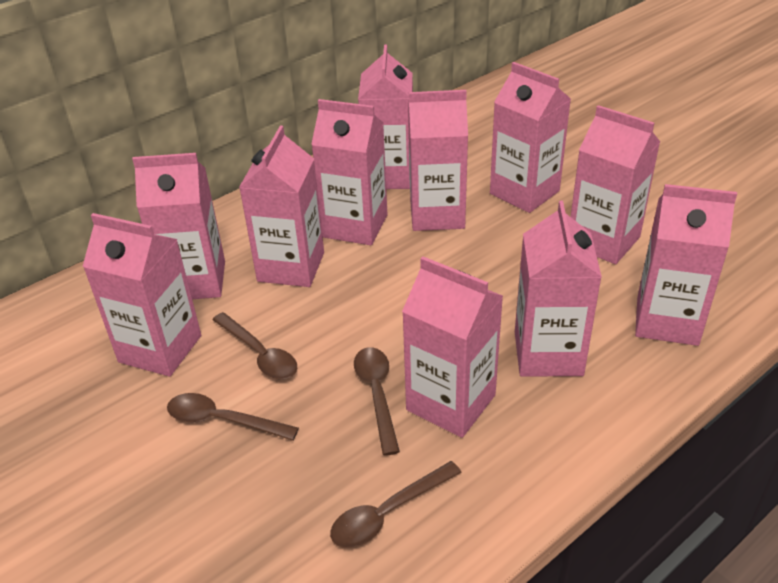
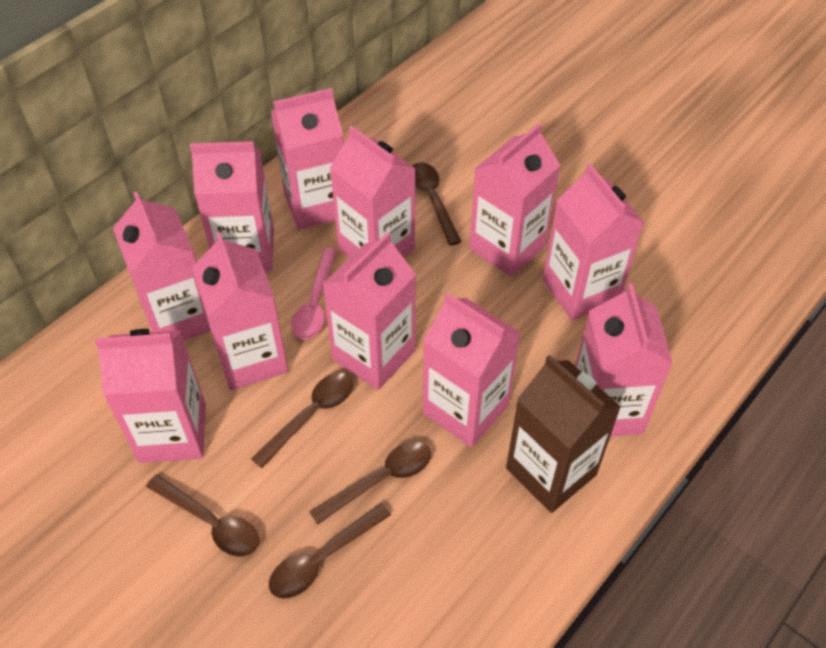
brown carton: 0 -> 1
brown spoon: 4 -> 5
pink spoon: 0 -> 1

